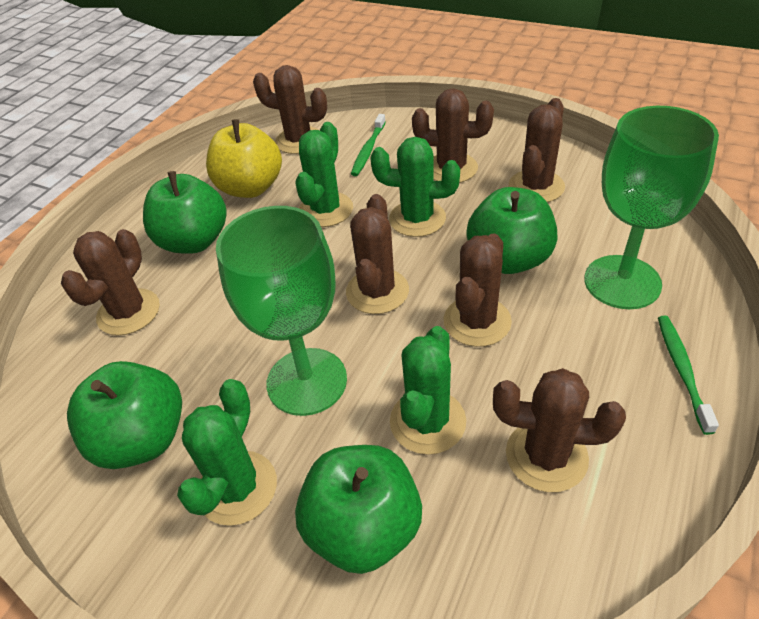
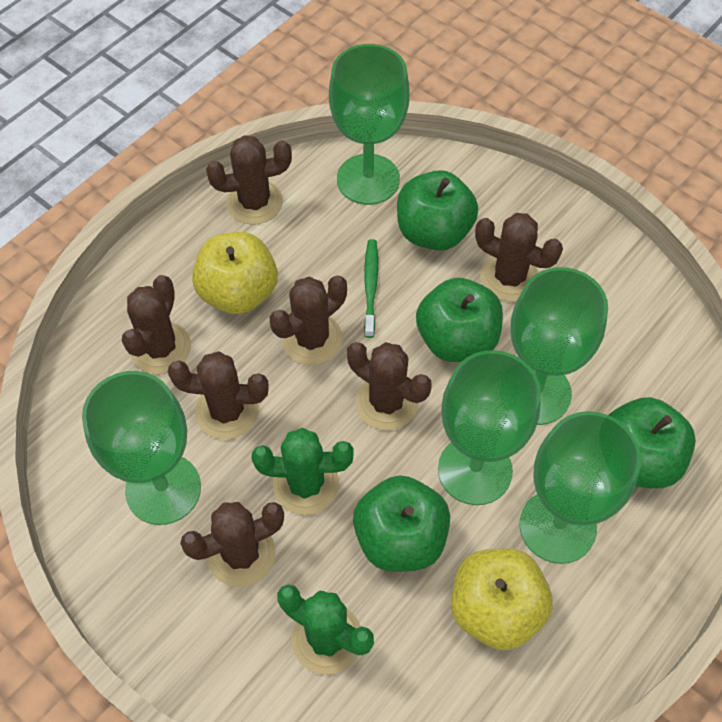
green cactus: 4 -> 2
green goblet: 2 -> 5
green toothbrush: 2 -> 1
yellow apple: 1 -> 2

